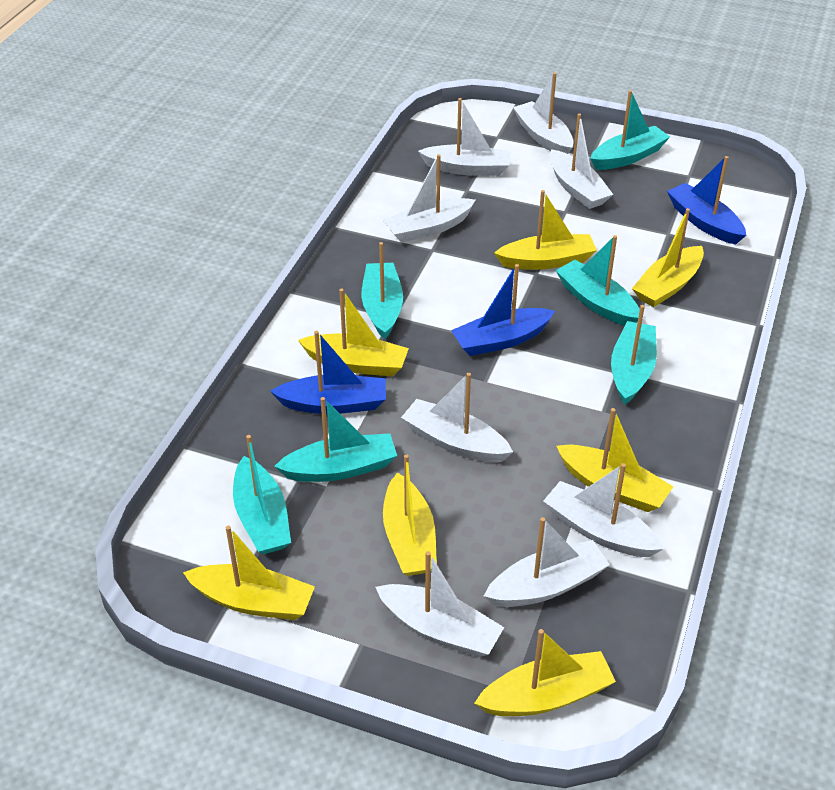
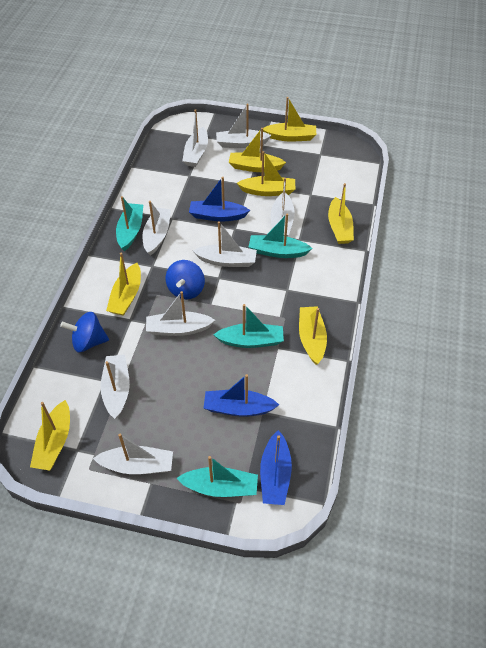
blue spinning top: 0 -> 2
turquoise boat: 6 -> 4

